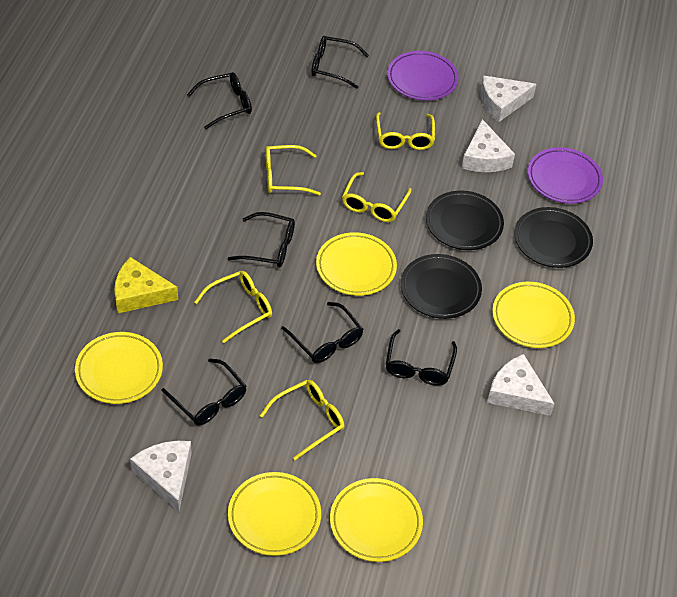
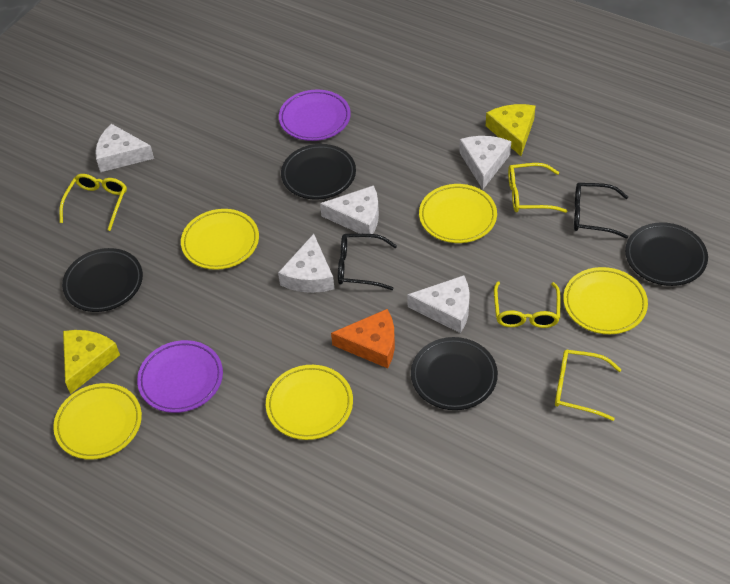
black glasses: 6 -> 2
black plate: 3 -> 4
orange cheese: 0 -> 1
white cheese: 4 -> 5
yellow cheese: 1 -> 2
yellow glasses: 5 -> 4

